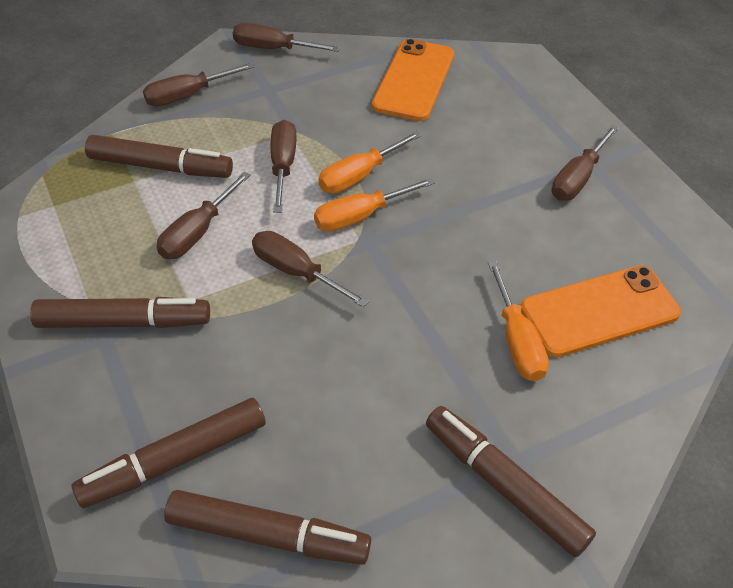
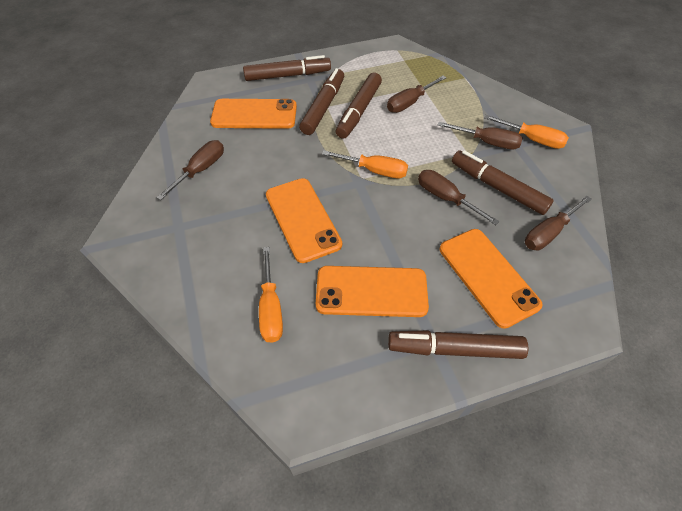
brown screwdriver: 6 -> 5
orange phone: 2 -> 4

